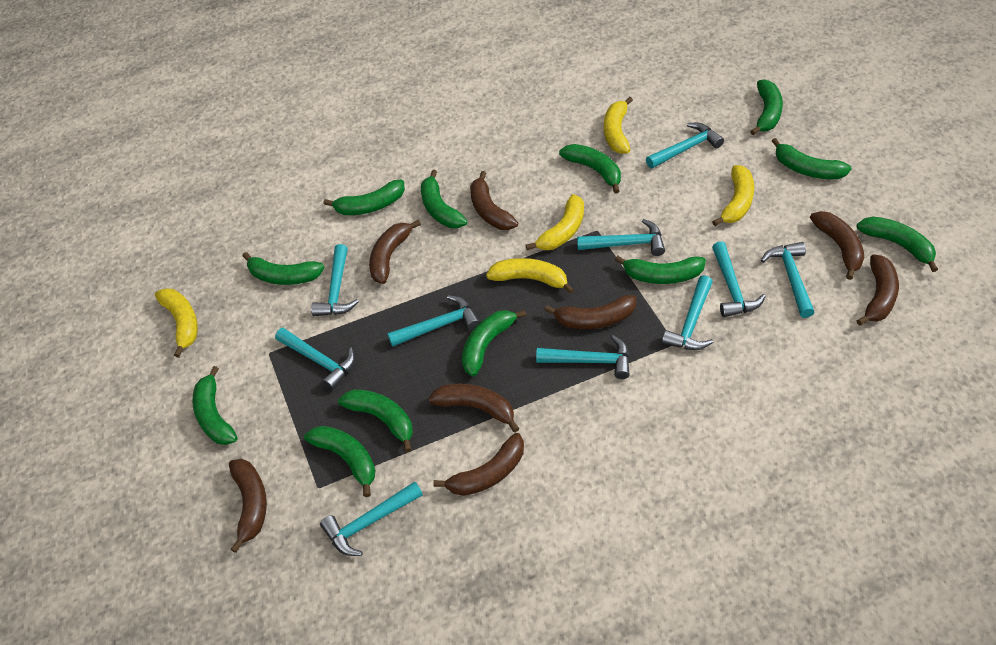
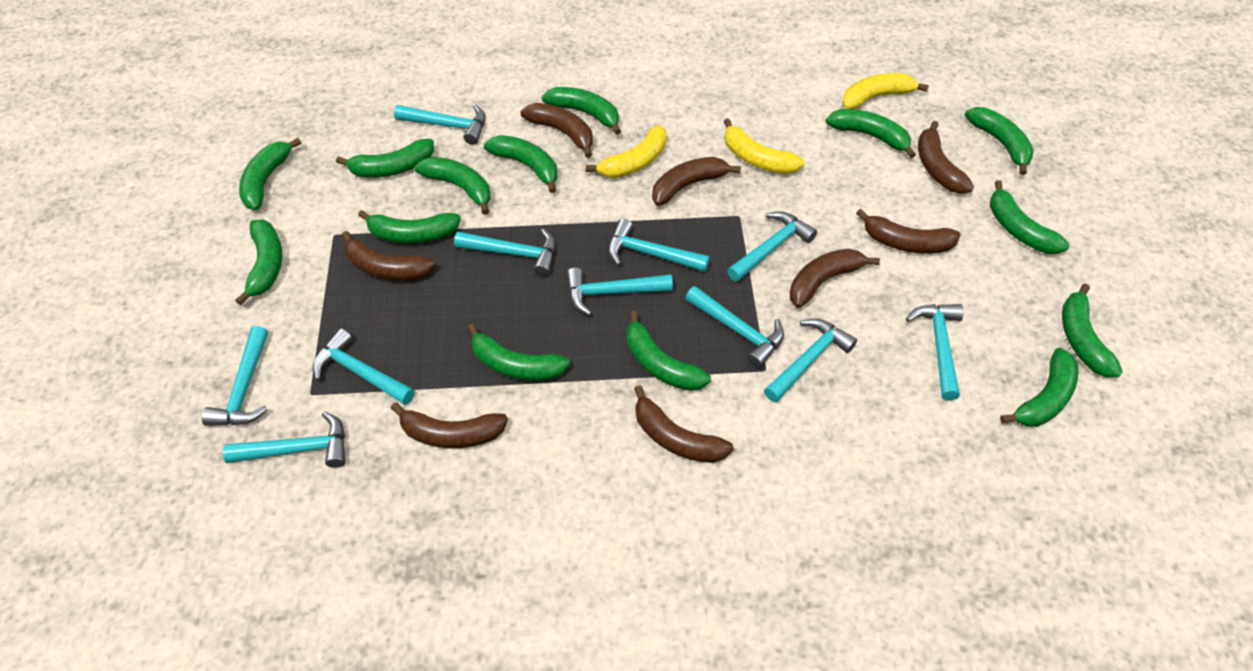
green banana: 12 -> 14
turquoise hammer: 10 -> 11
yellow banana: 5 -> 3

